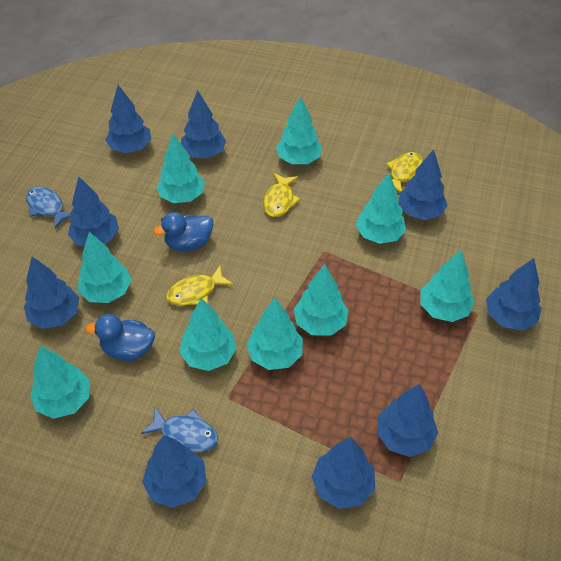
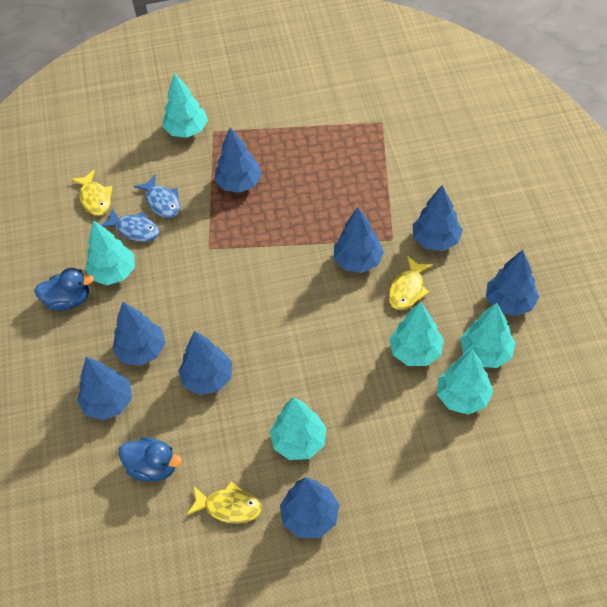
blue tree: 9 -> 8
turquoise tree: 9 -> 6

